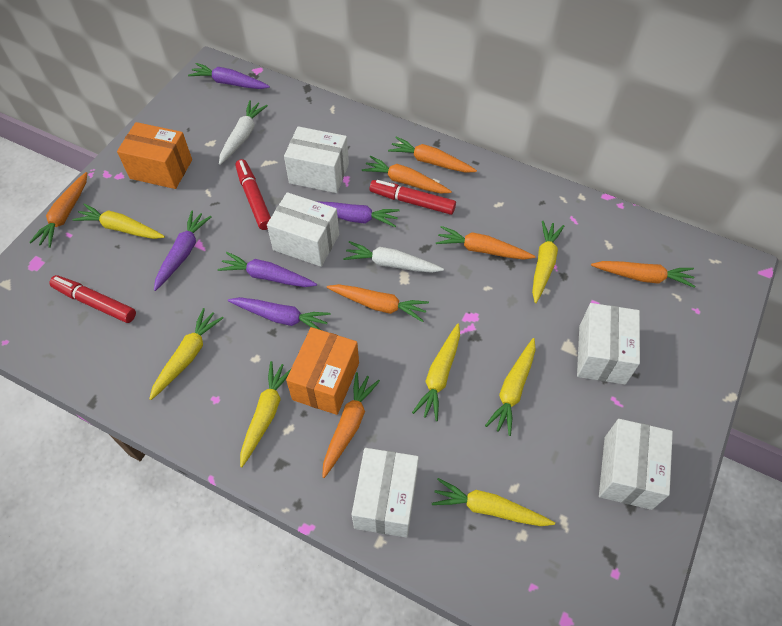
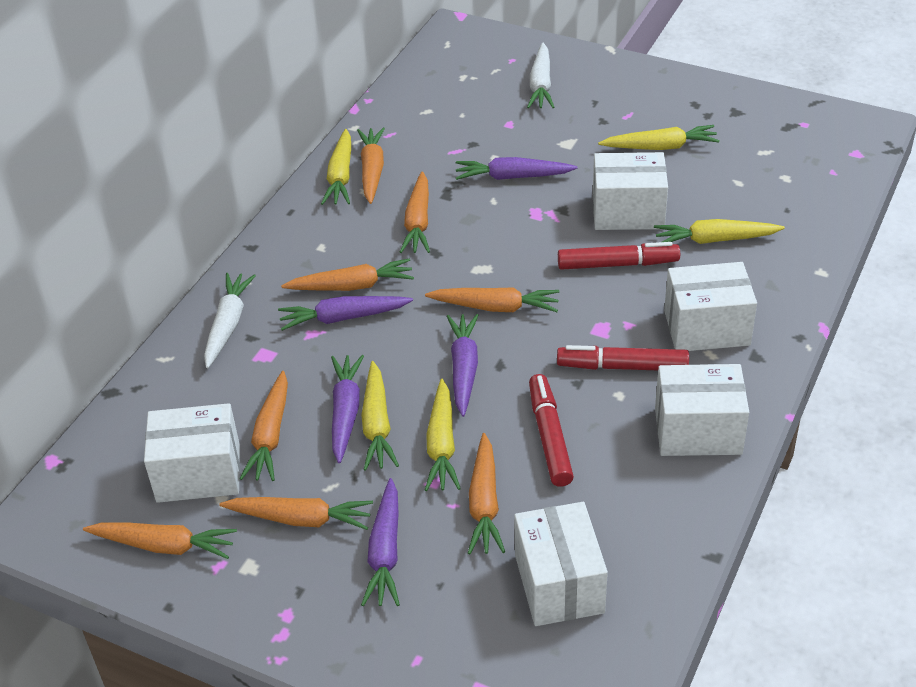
orange box: 2 -> 0
orange carrot: 7 -> 8
yellow carrot: 7 -> 5

